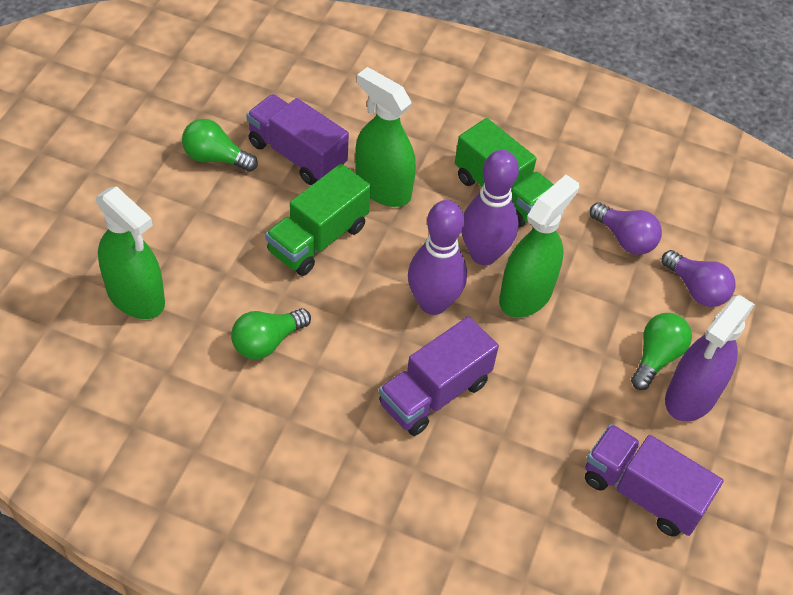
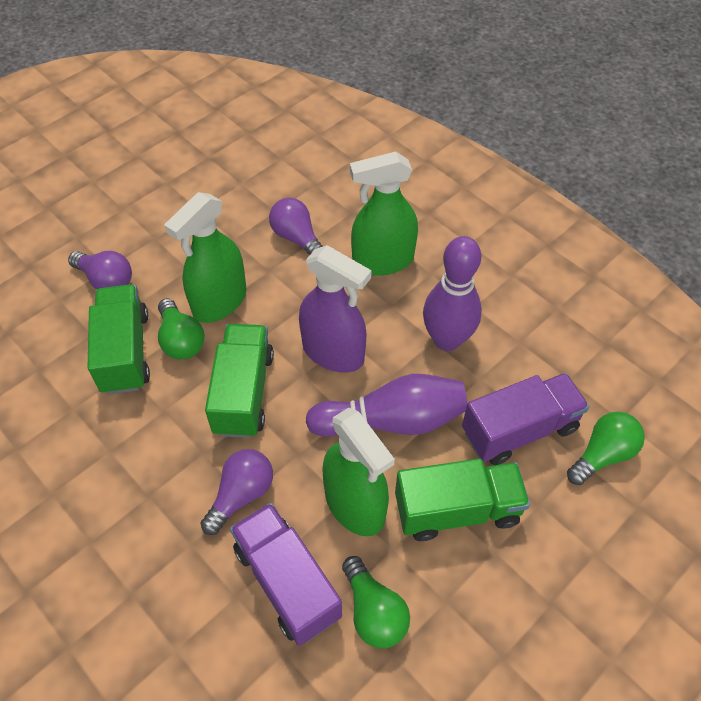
green truck: 2 -> 3
purple light bulb: 2 -> 3
purple truck: 3 -> 2

